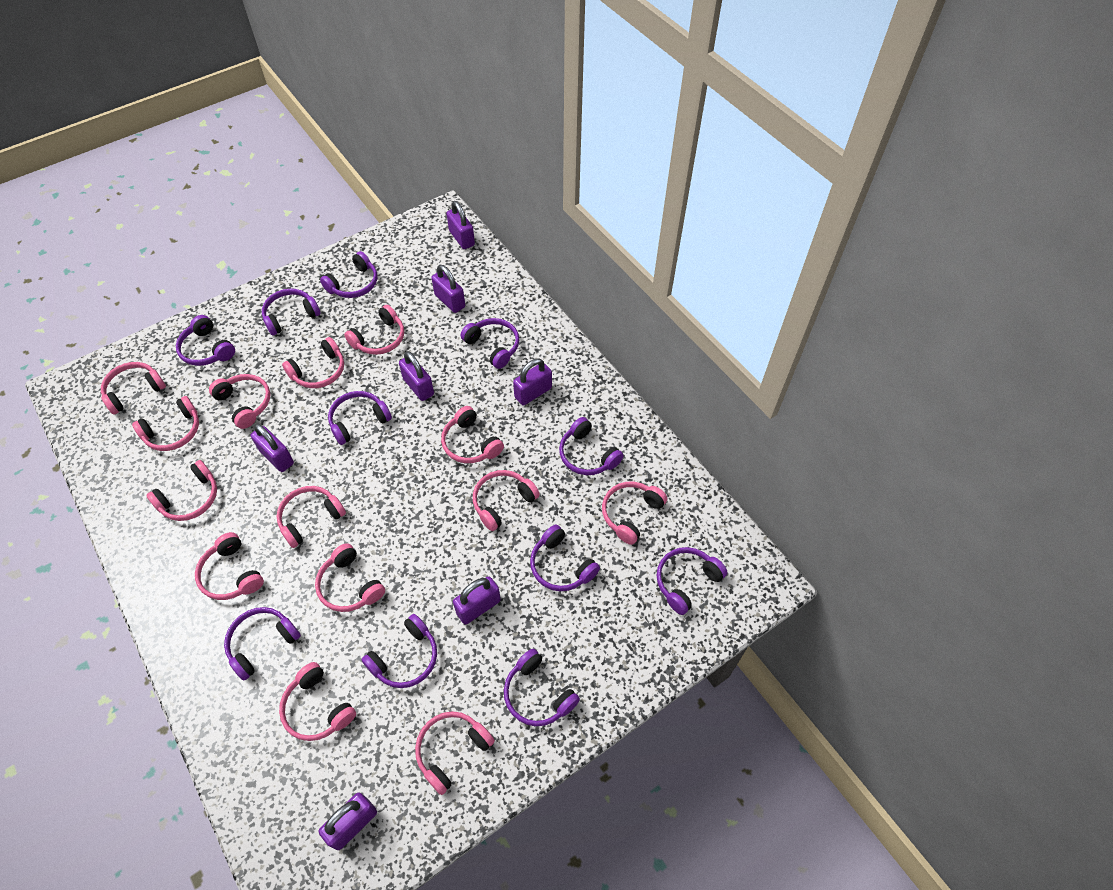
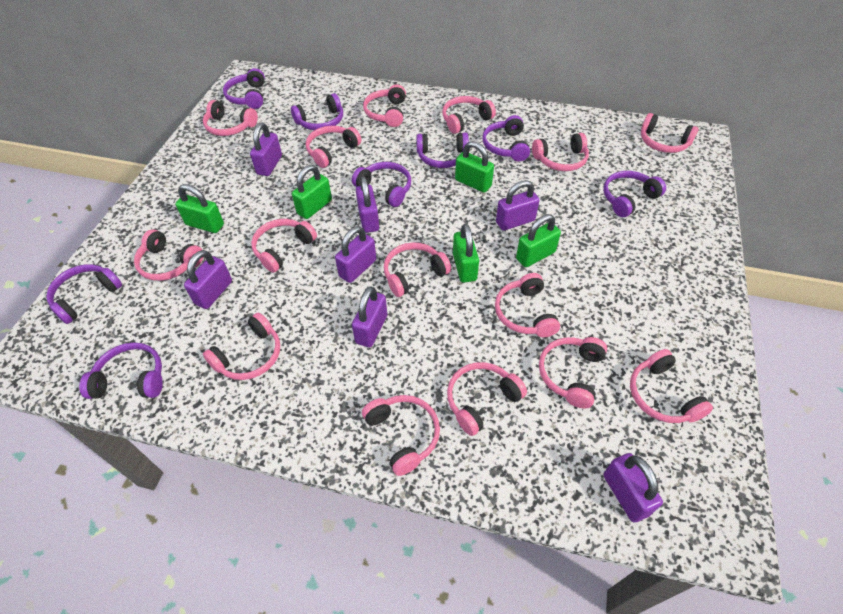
green padlock: 0 -> 5
pink headphones: 14 -> 15
purple headphones: 11 -> 8

